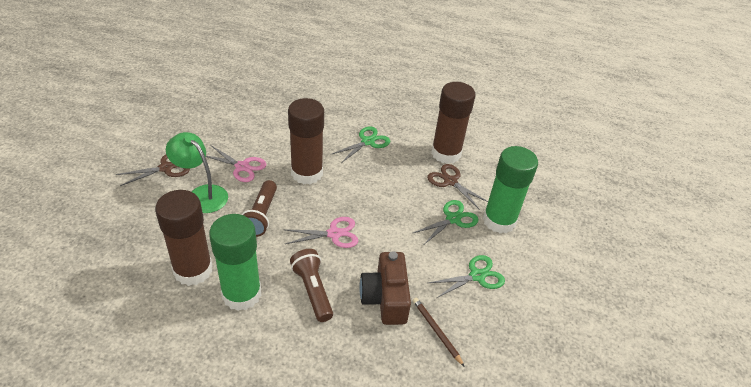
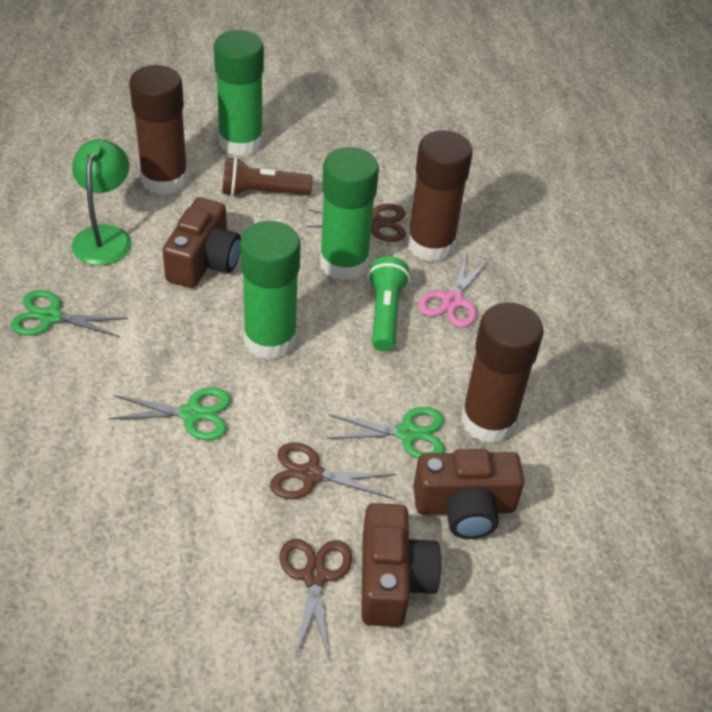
brown camera: 1 -> 3
brown flashlight: 2 -> 1
brown pencil: 1 -> 0
brown scissors: 2 -> 3
green flashlight: 0 -> 1
green glue stick: 2 -> 3
pink scissors: 2 -> 1

